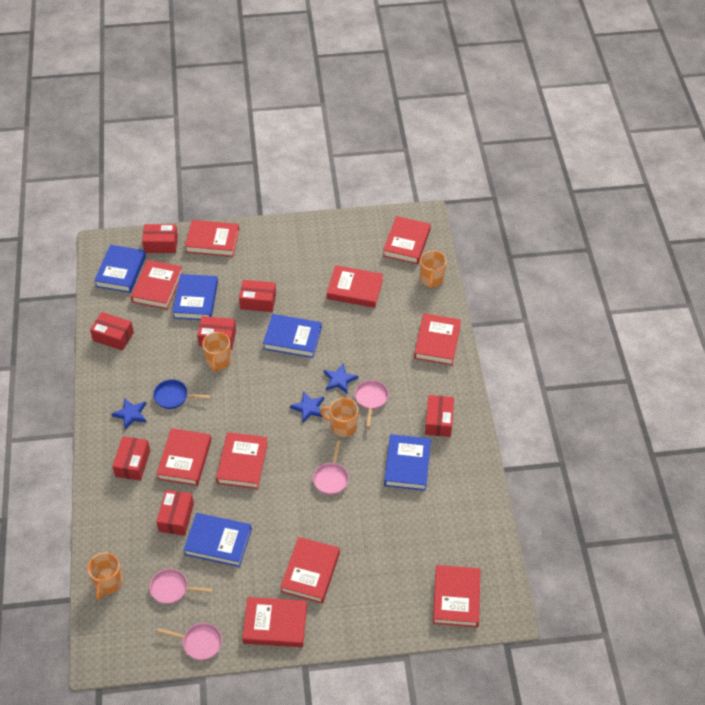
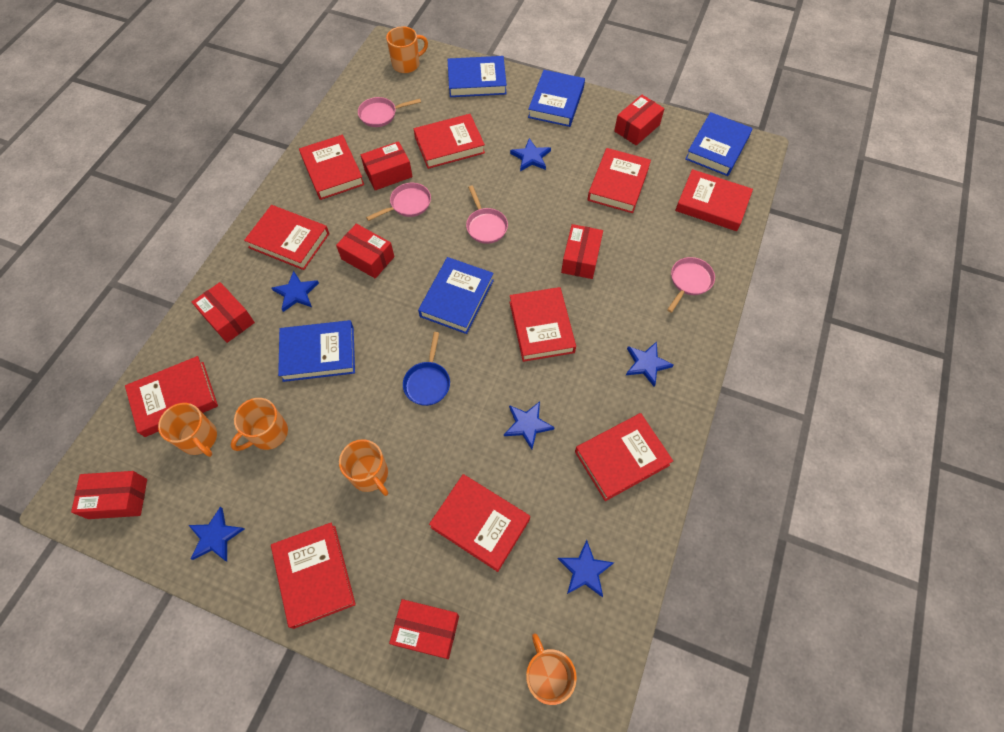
blue star: 3 -> 6
orange mug: 4 -> 5

